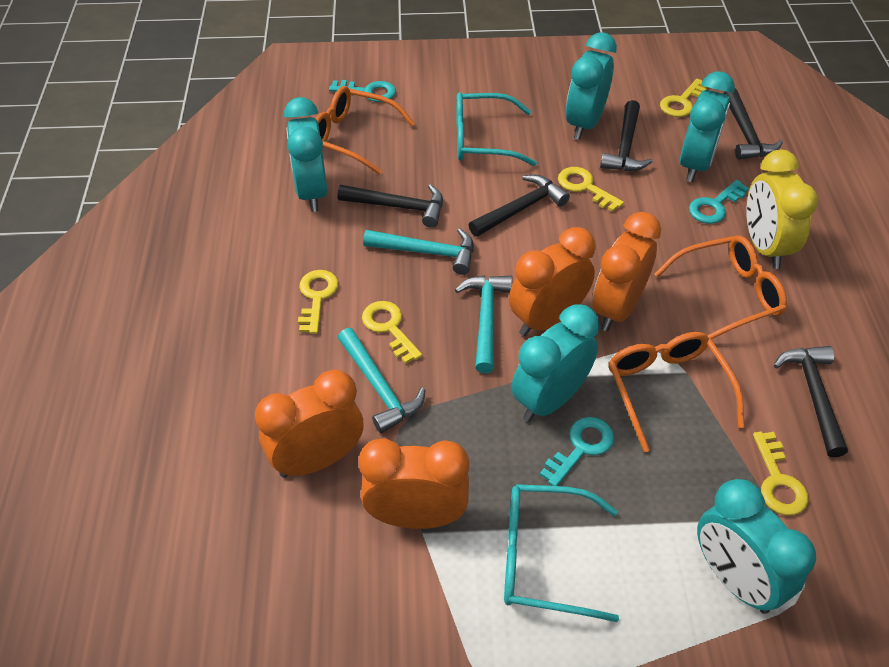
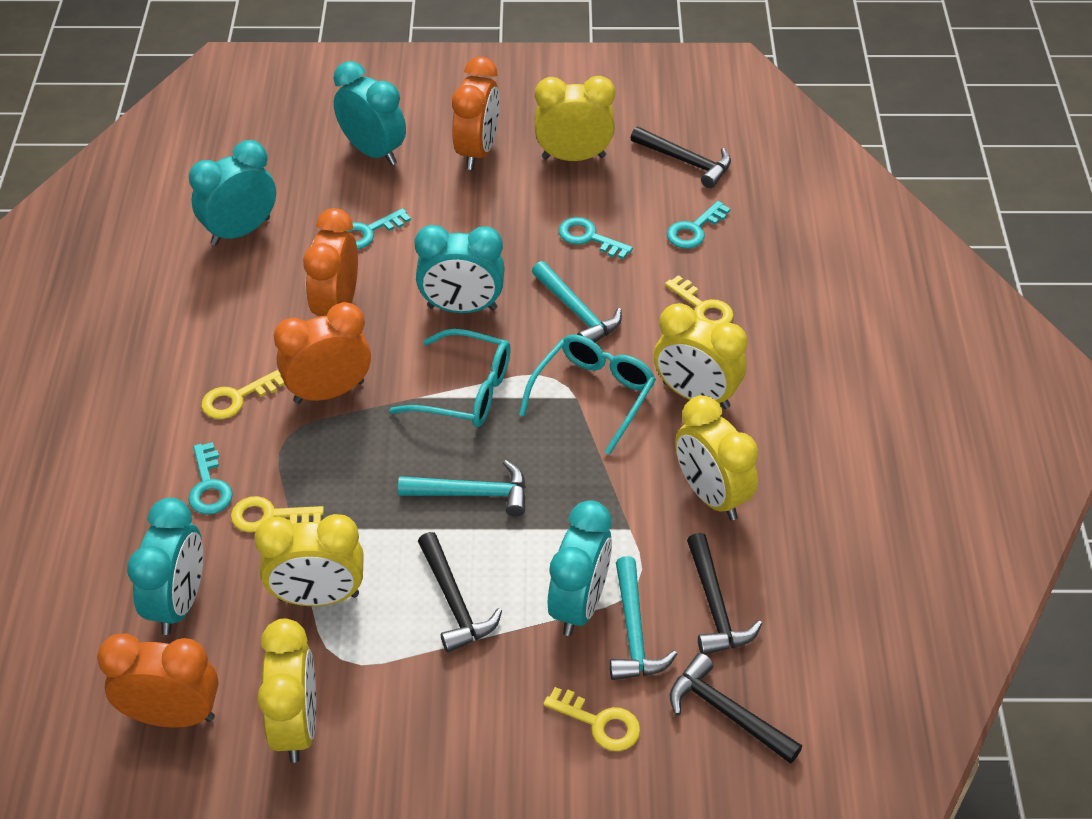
black hammer: 5 -> 4
orange glasses: 3 -> 0
turquoise key: 3 -> 4
yellow clock: 1 -> 5
yellow key: 5 -> 4

